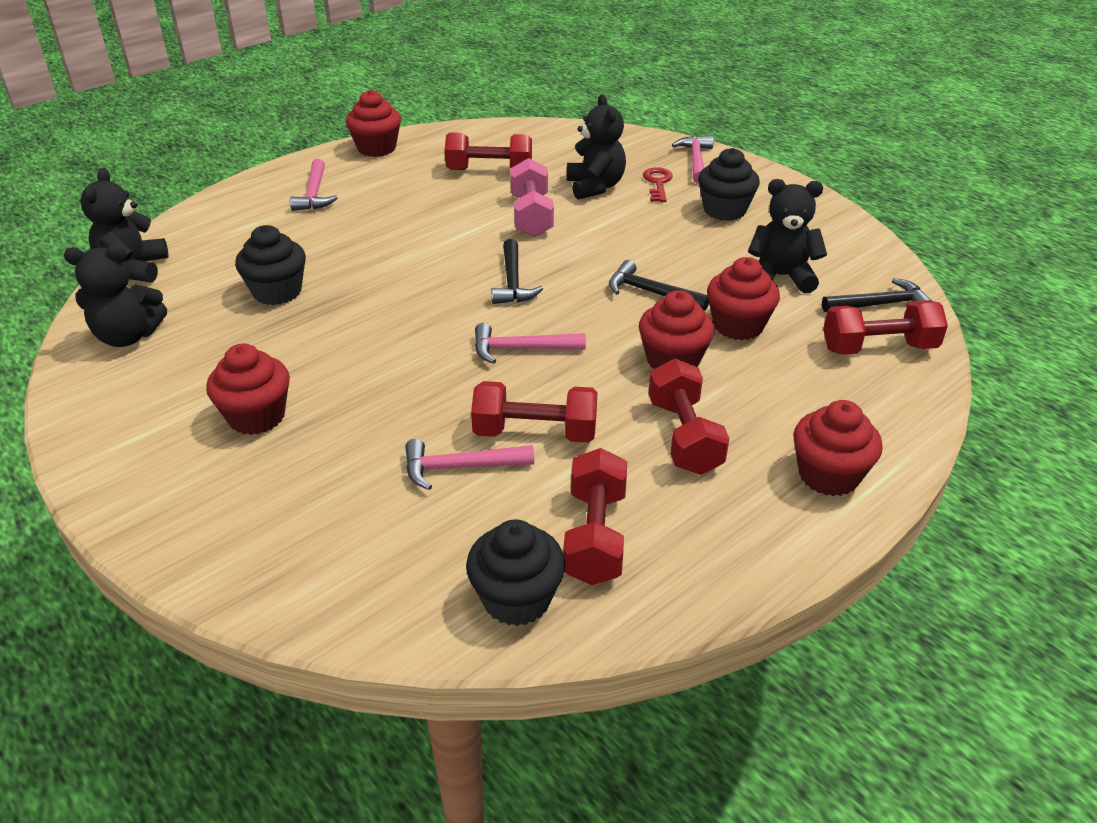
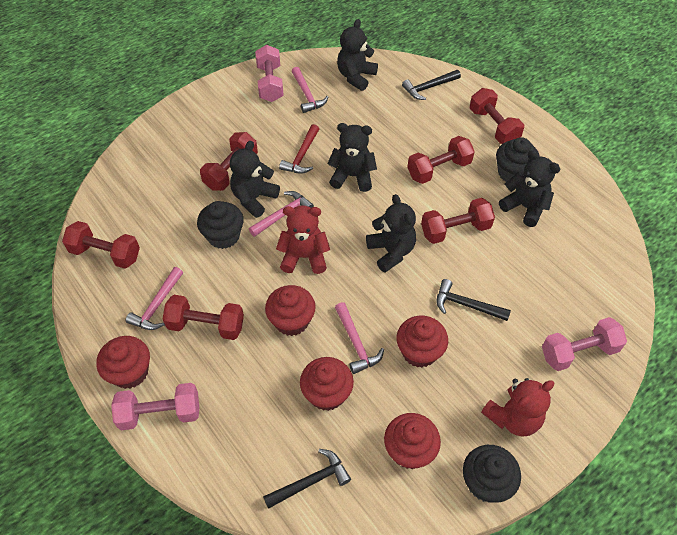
black teddy bear: 4 -> 5
pink dumbbell: 1 -> 3
red dumbbell: 5 -> 6
red hammer: 0 -> 1
red key: 1 -> 0
red teddy bear: 0 -> 2

